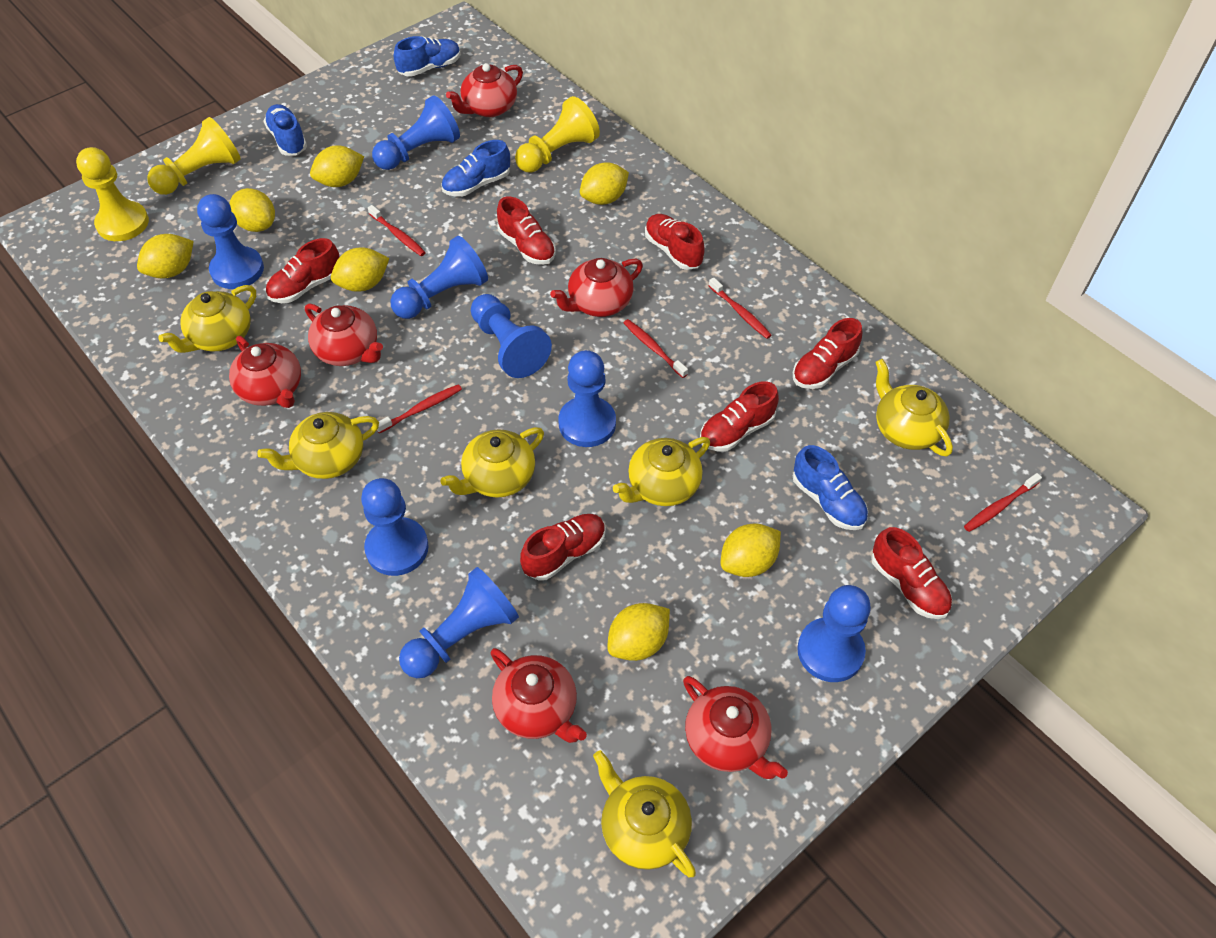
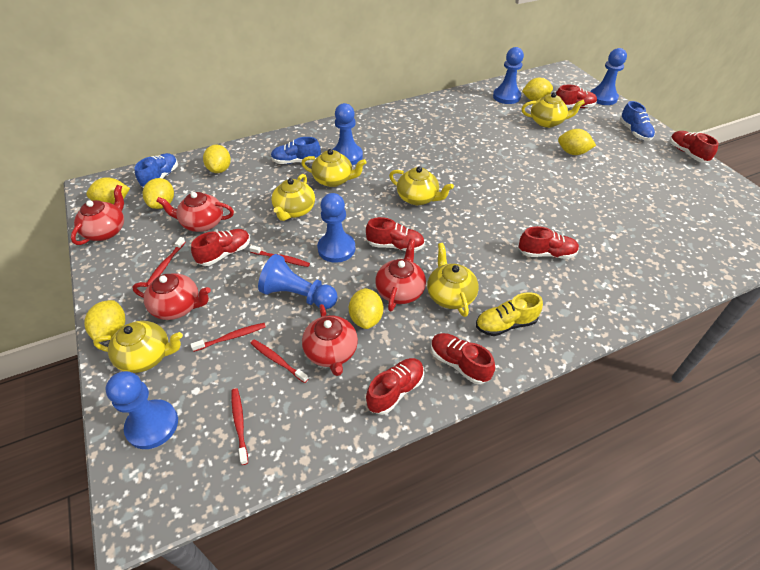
blue pawn: 8 -> 6
blue shoe: 4 -> 3
red teapot: 6 -> 5
yellow pawn: 3 -> 0
yellow shoe: 0 -> 1

